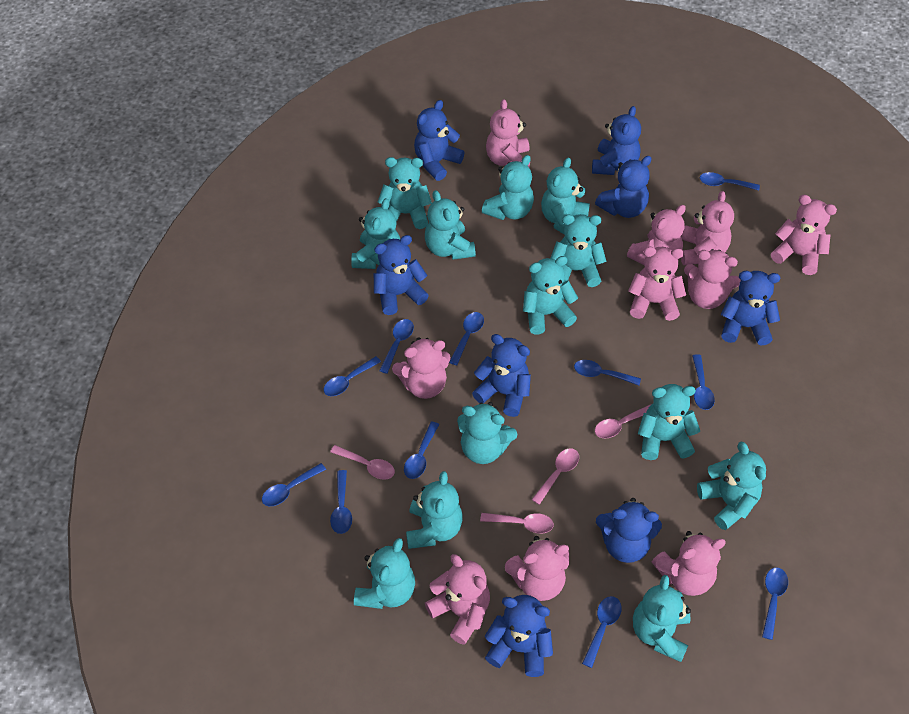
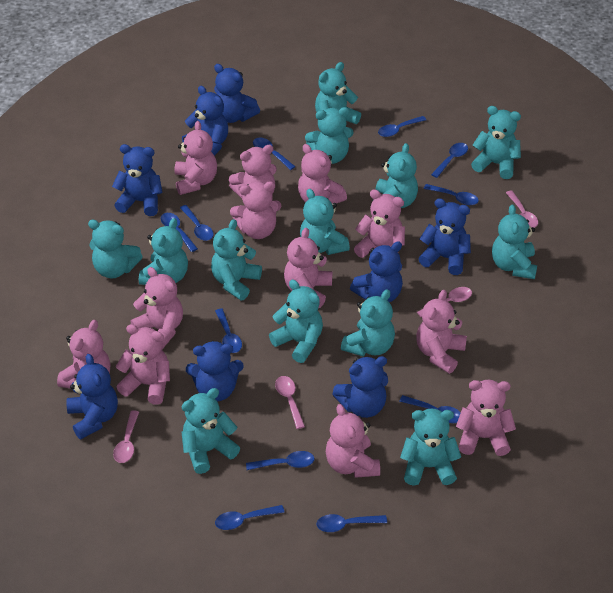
pink teddy bear: 10 -> 12

